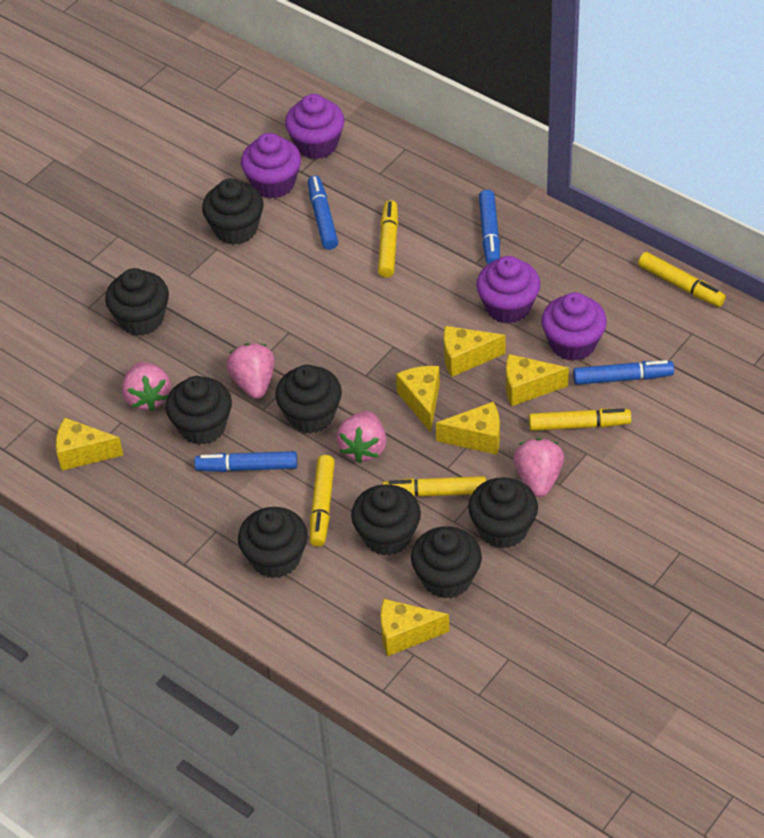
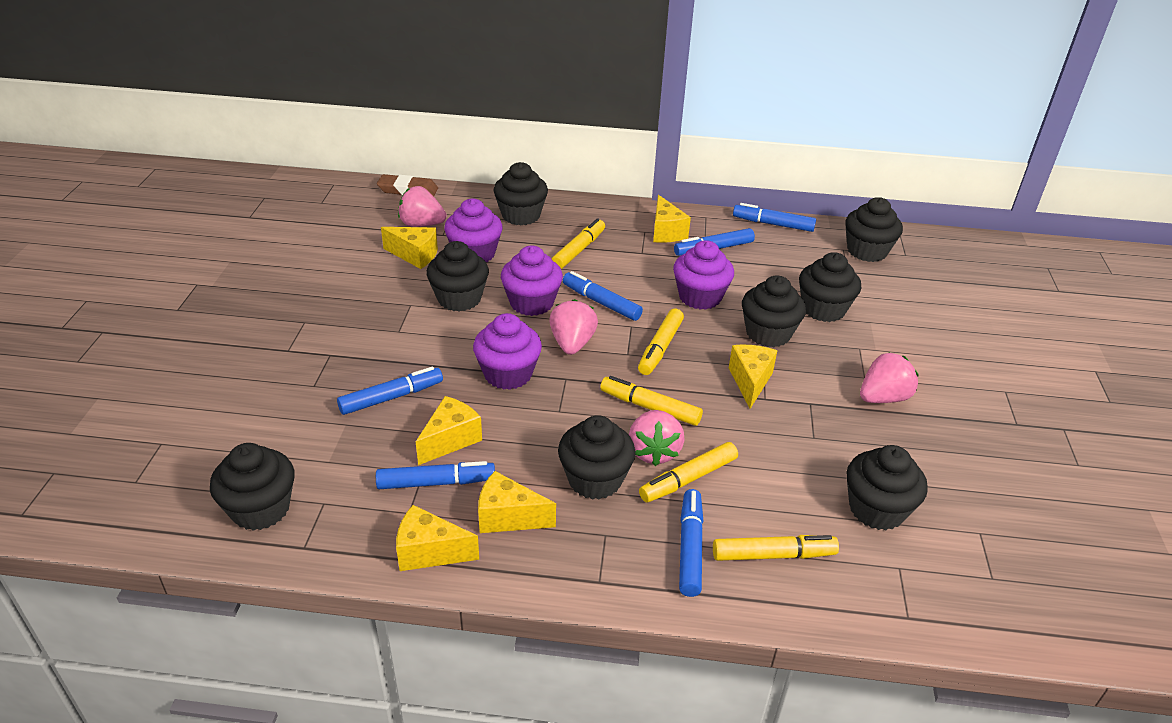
blue marker: 4 -> 6
brown eraser: 0 -> 1

